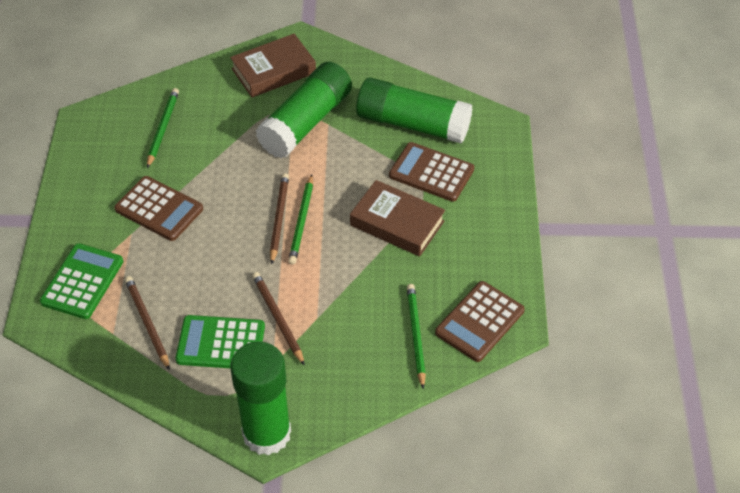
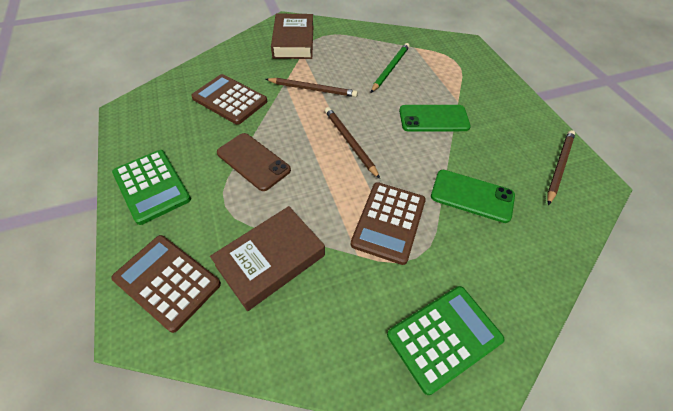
brown phone: 0 -> 1
green glue stick: 3 -> 0
green pencil: 3 -> 1
green phone: 0 -> 2

